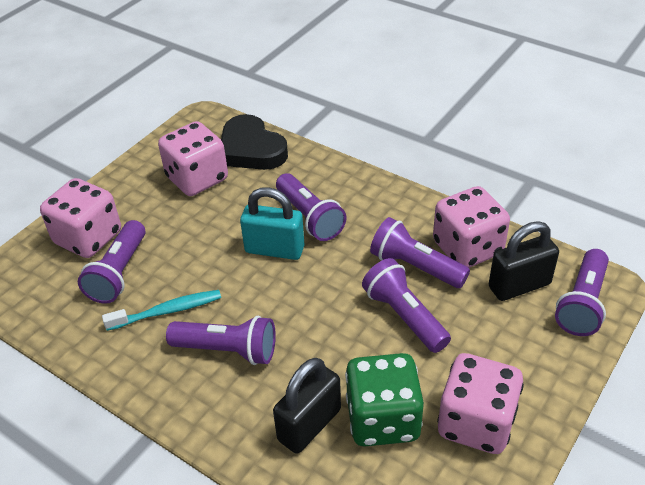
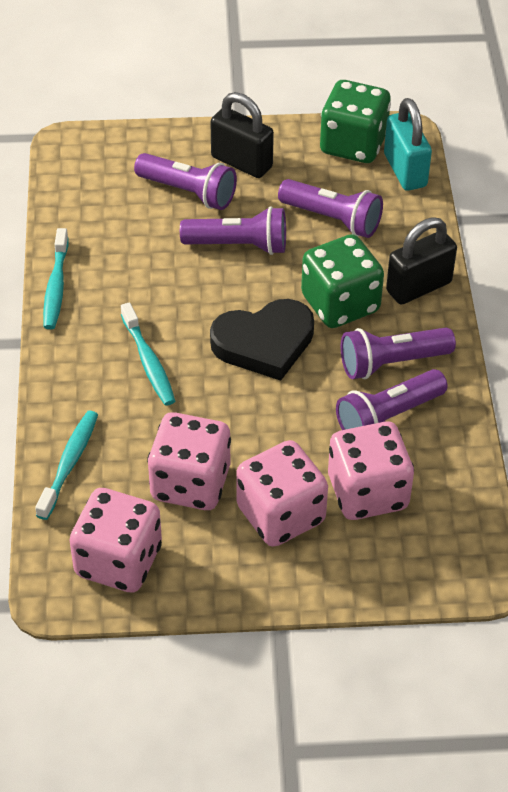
green dice: 1 -> 2
purple flashlight: 6 -> 5
turquoise toothbrush: 1 -> 3

